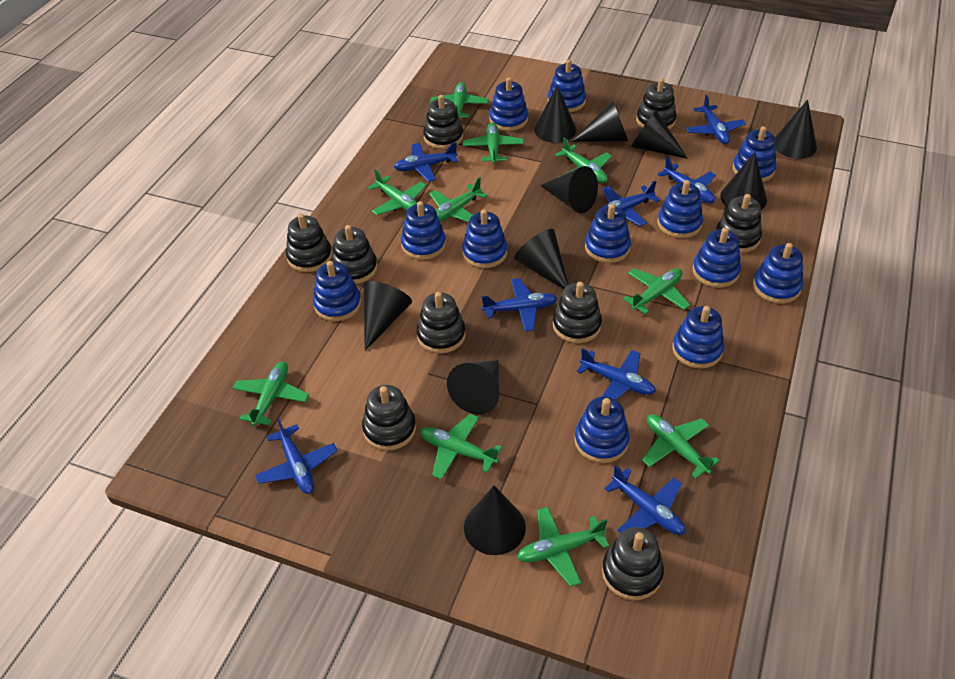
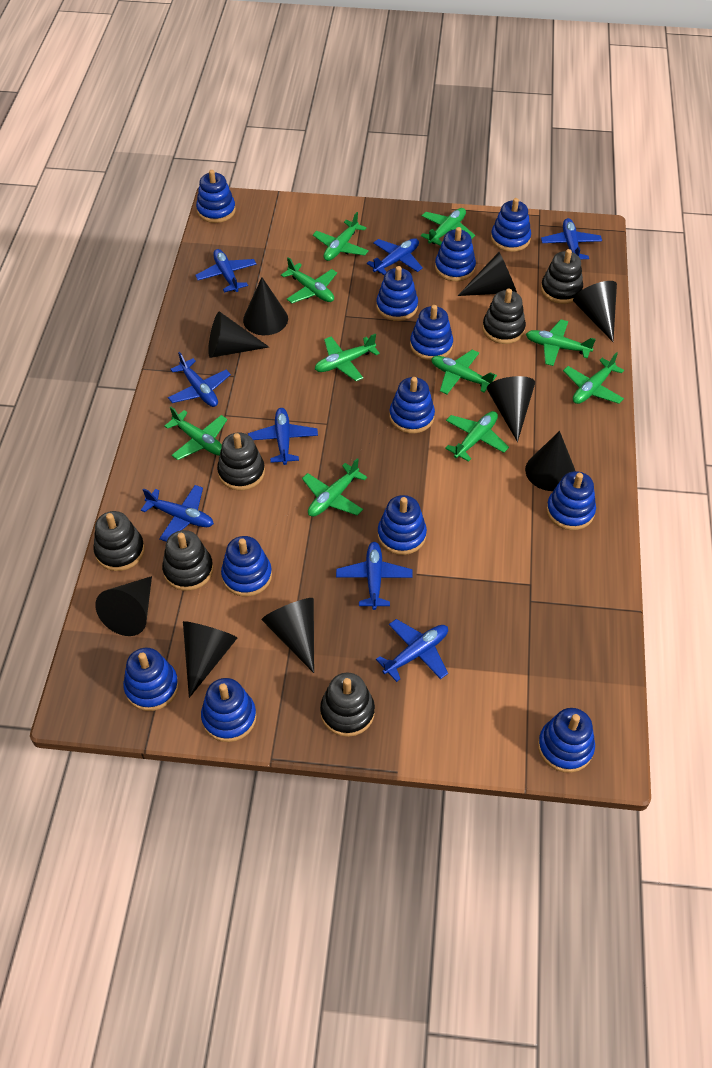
black cone: 10 -> 9
black stacking toy: 9 -> 6

